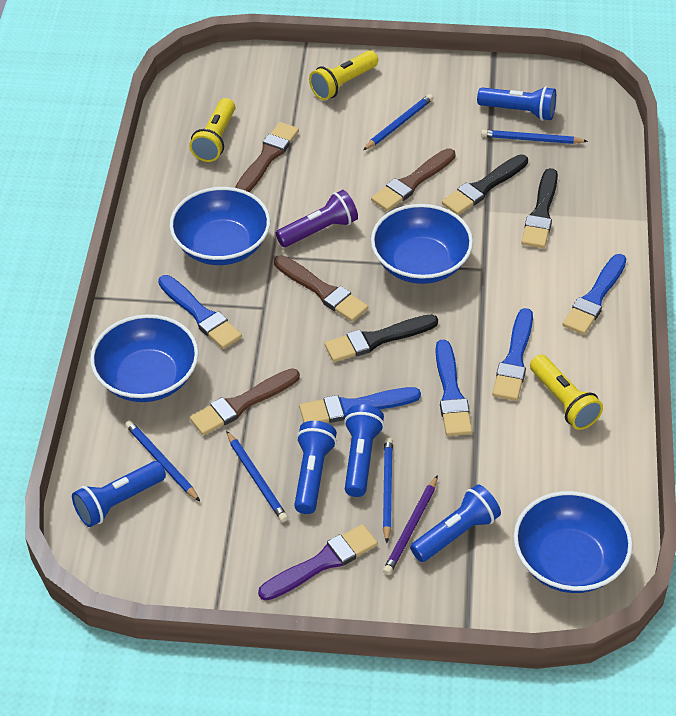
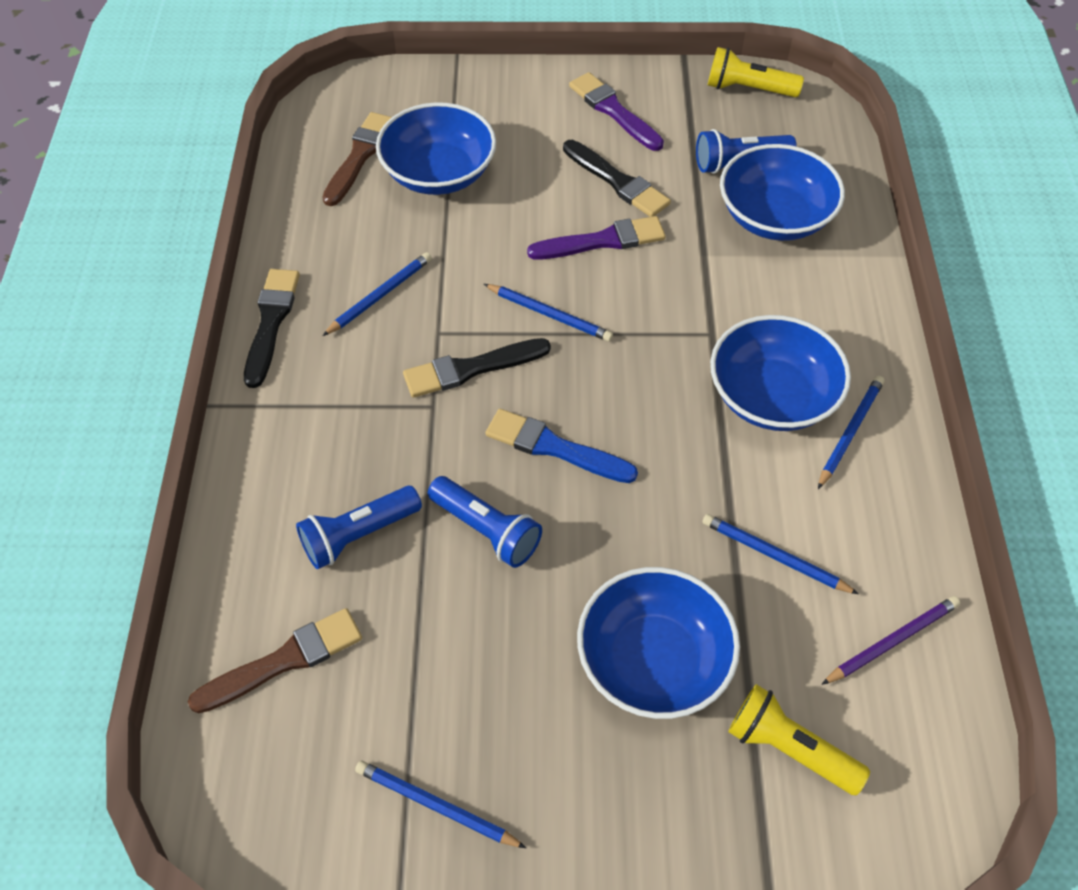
blue brush: 5 -> 1
blue flashlight: 5 -> 3
brown brush: 4 -> 2
purple brush: 1 -> 2
purple flashlight: 1 -> 0
yellow flashlight: 3 -> 2

